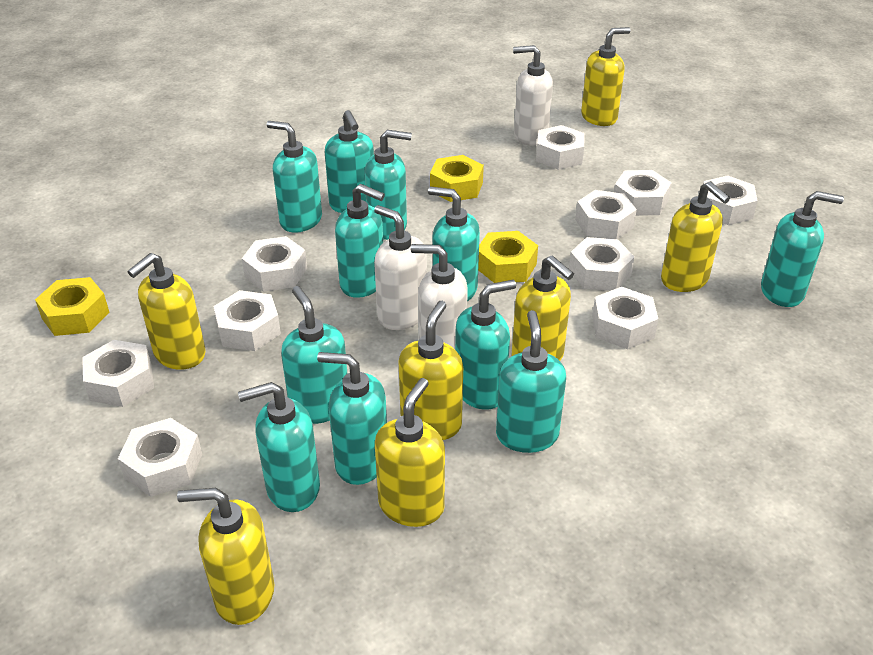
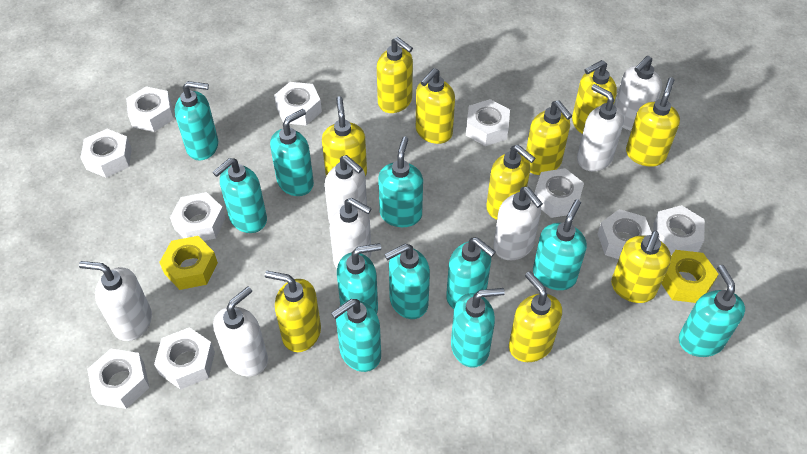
white soap dispenser: 3 -> 7
yellow nut: 3 -> 2
yellow soap dispenser: 7 -> 10

